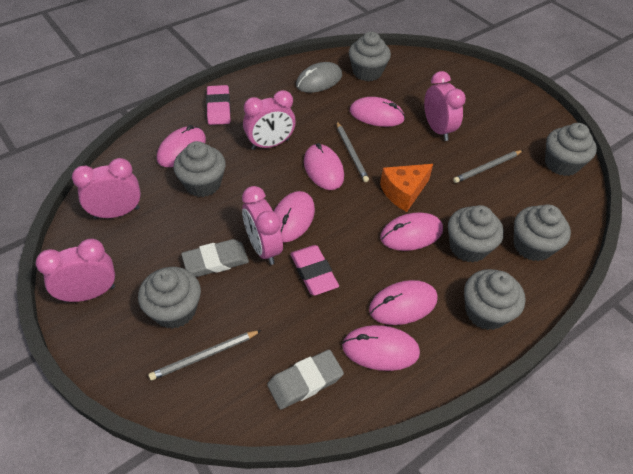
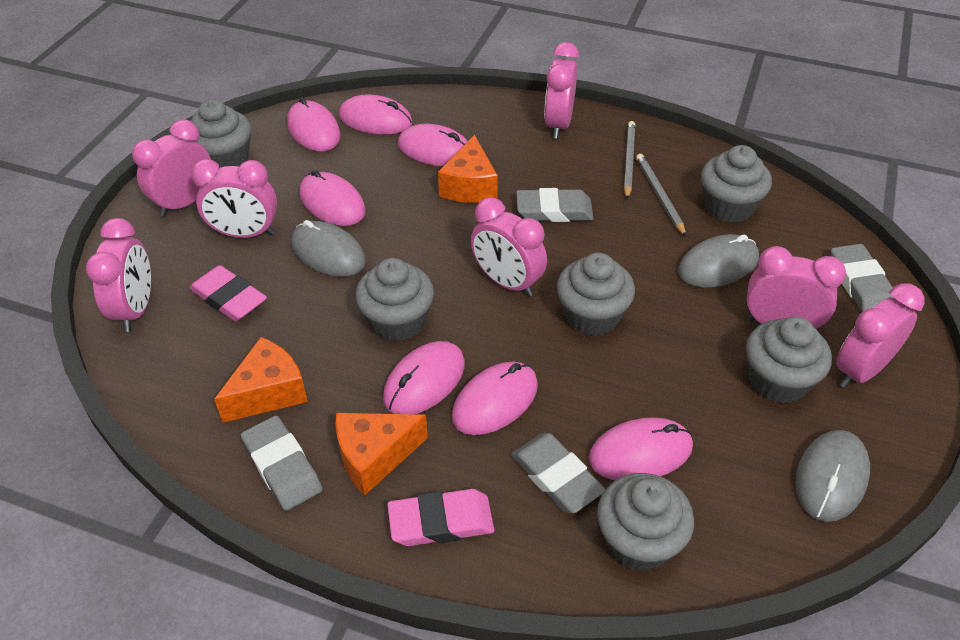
grey cupcake: 7 -> 6
grey eraser: 2 -> 4
grey mouse: 1 -> 3
grey pencil: 3 -> 2
orange cheese: 1 -> 3
pink clock: 5 -> 7

